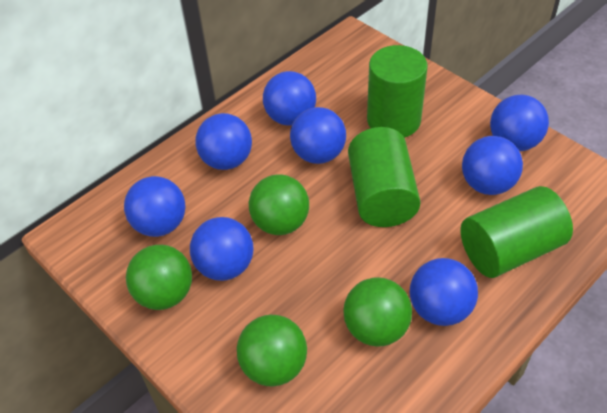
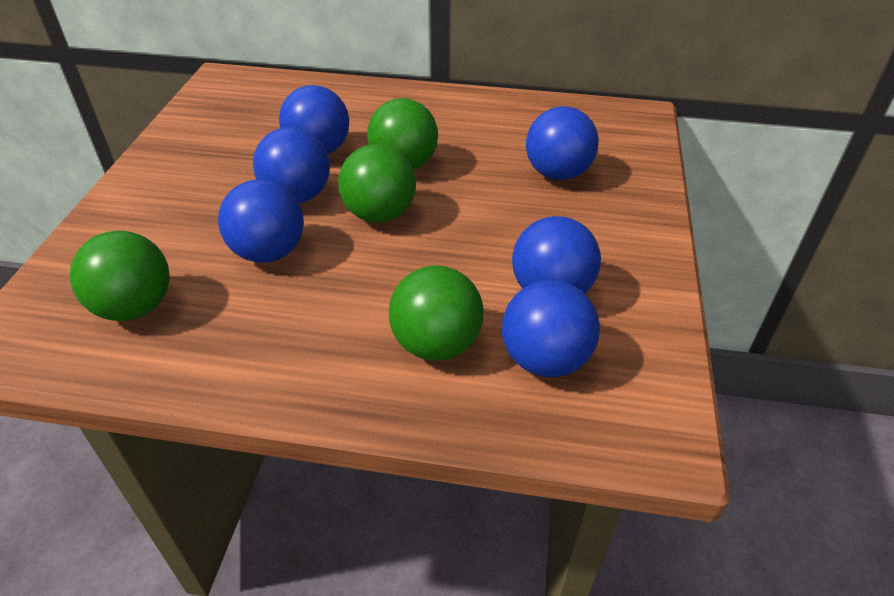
blue ball: 8 -> 6
green cylinder: 3 -> 0

